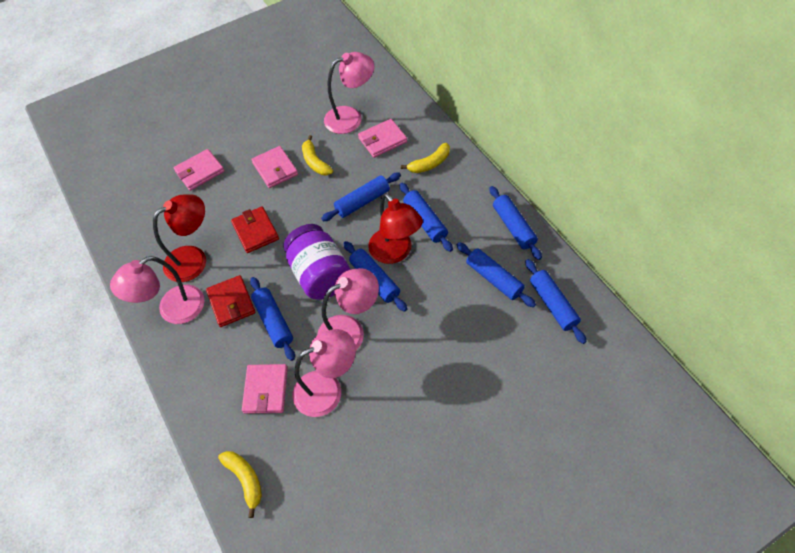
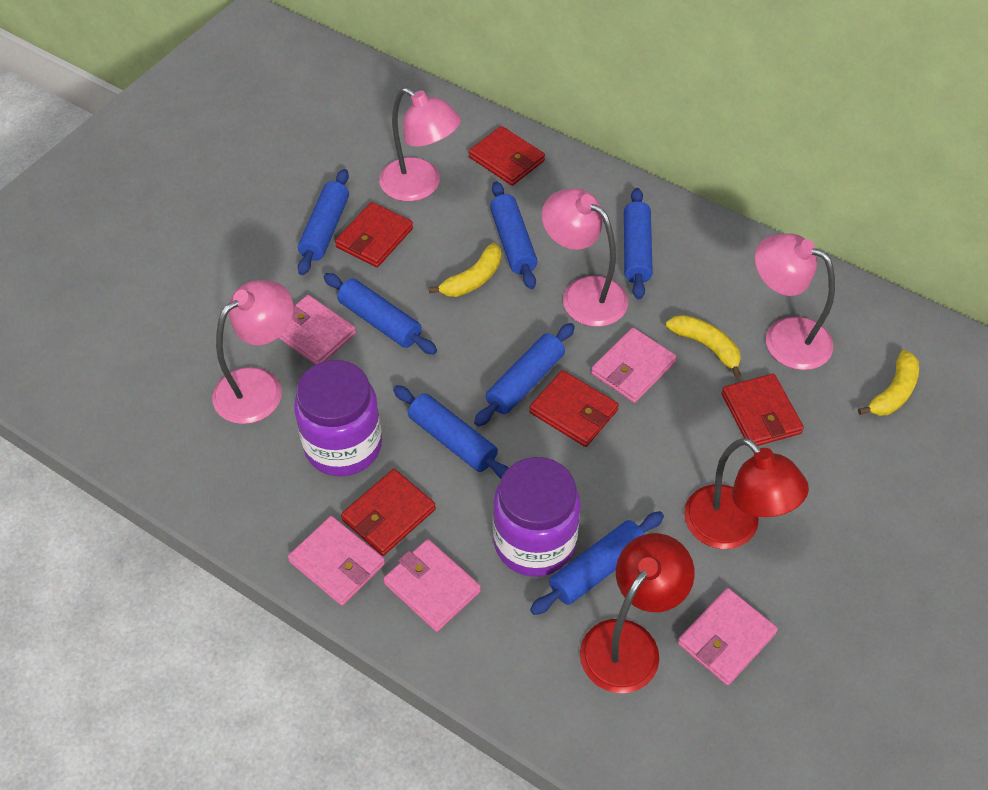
pink wallet: 4 -> 5
purple jar: 1 -> 2
red wallet: 2 -> 5

